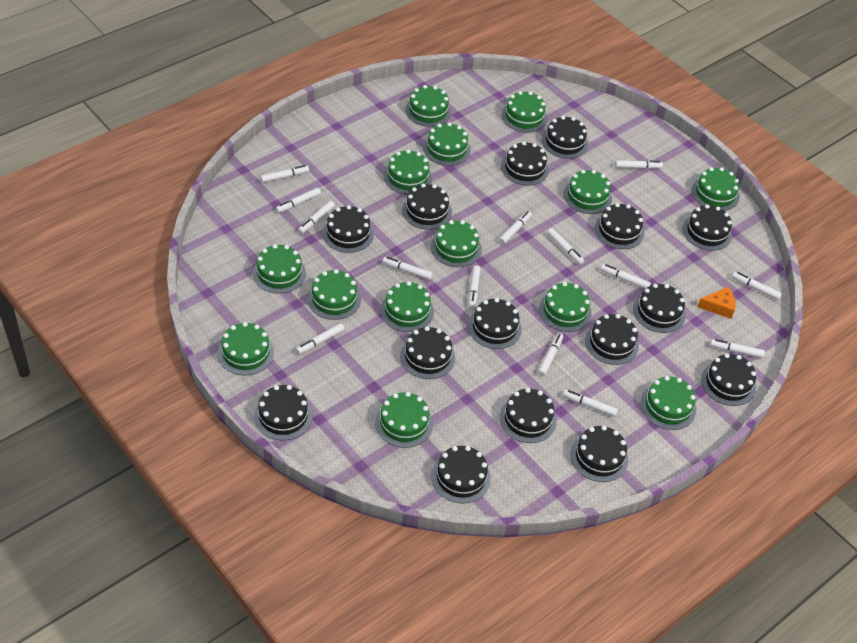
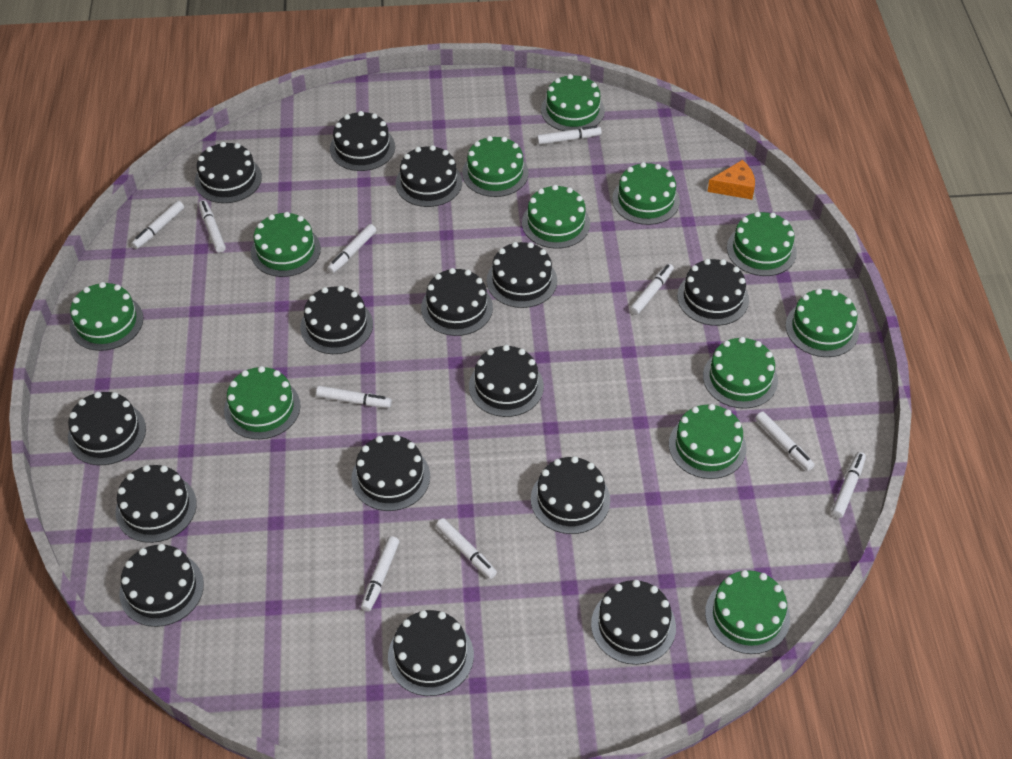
green cake: 14 -> 12
white marker: 14 -> 10

